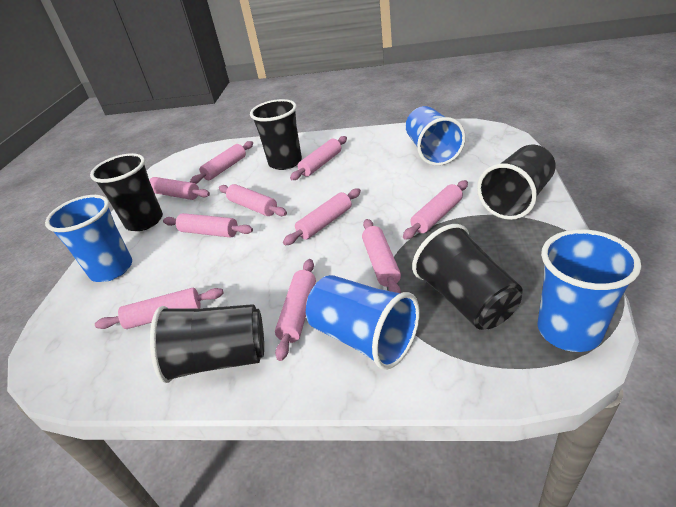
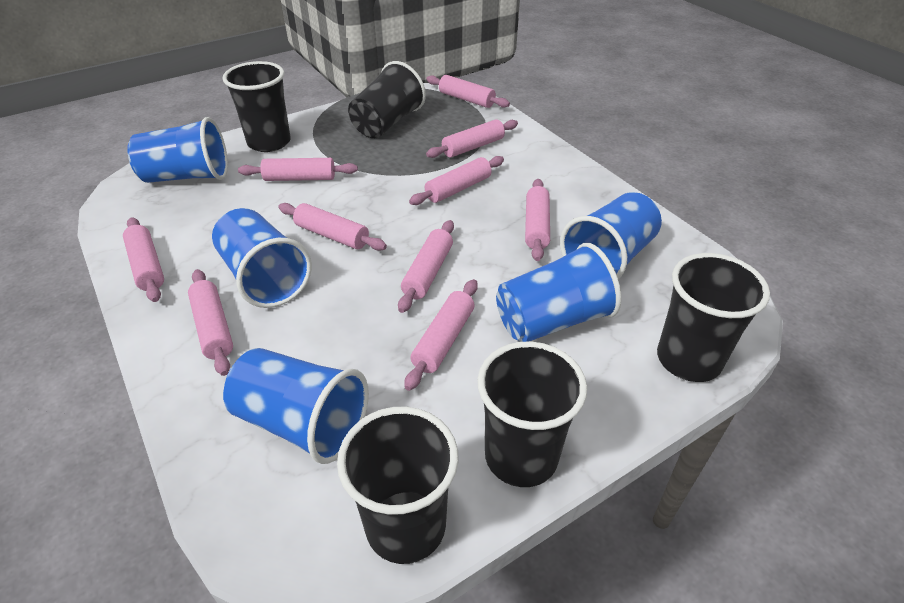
blue cup: 4 -> 5

